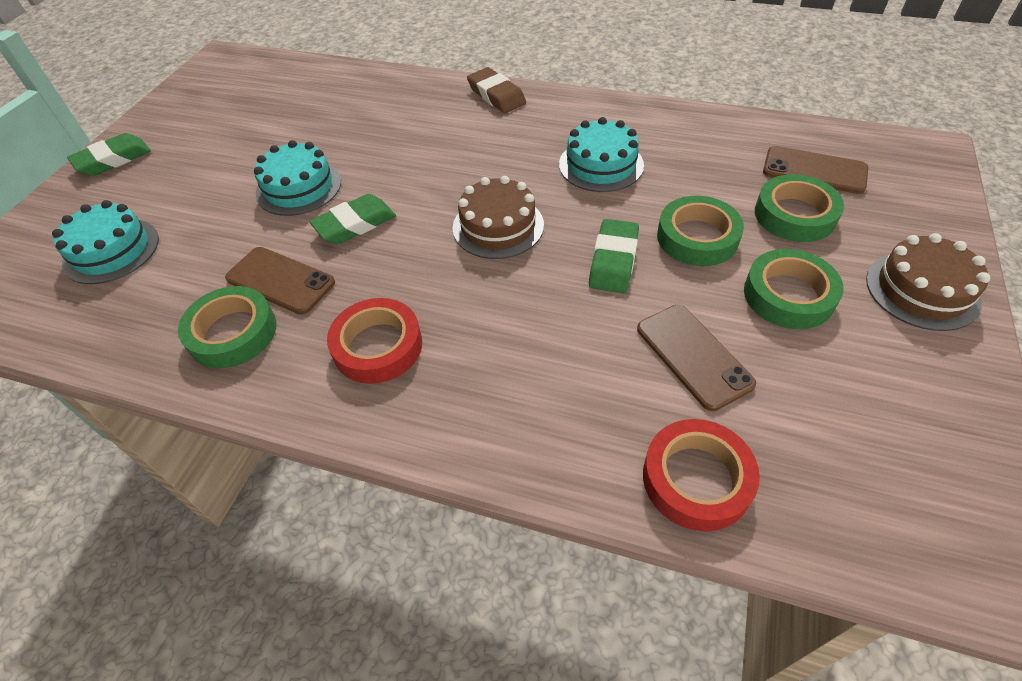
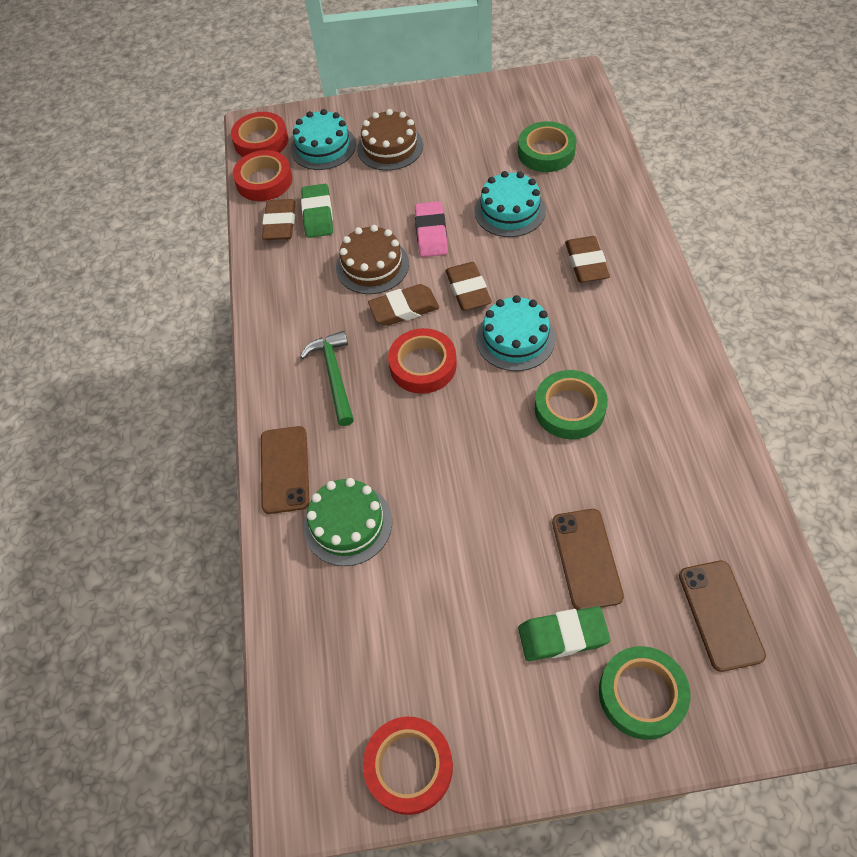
brown eraser: 1 -> 4
green cake: 0 -> 1
green eraser: 3 -> 2
green hammer: 0 -> 1
green tape: 4 -> 3
pink eraser: 0 -> 1
red tape: 2 -> 4

